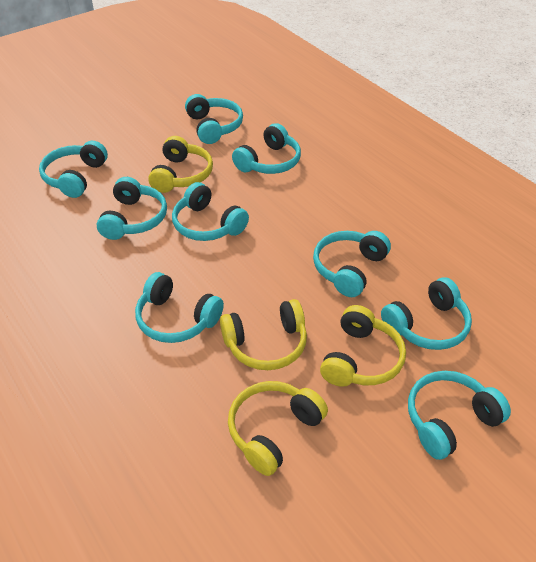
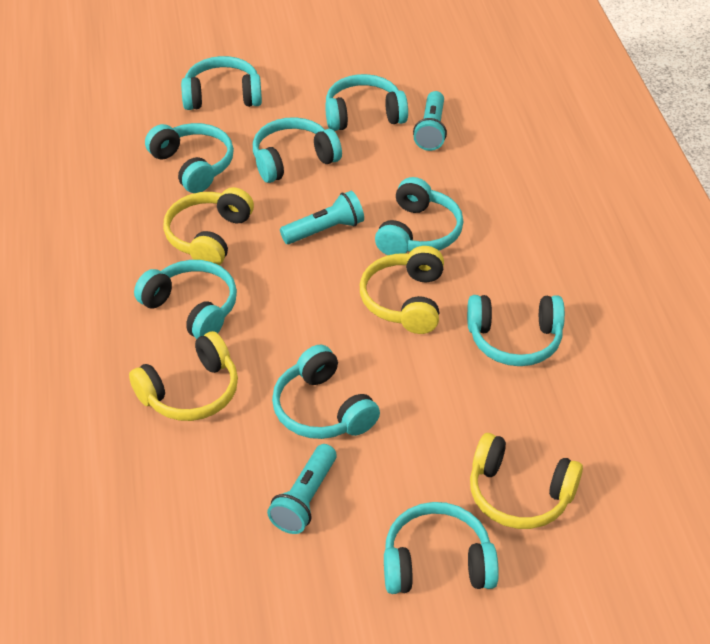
turquoise flashlight: 0 -> 3

